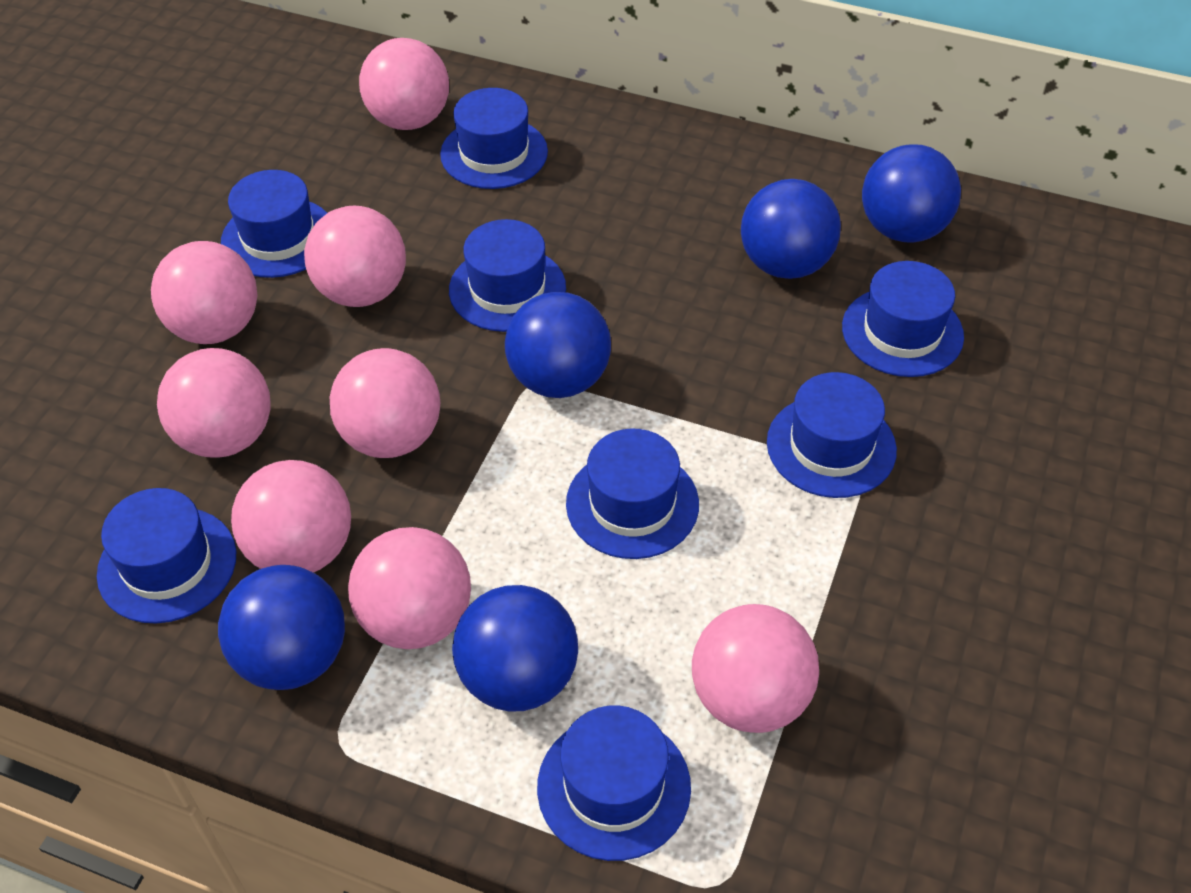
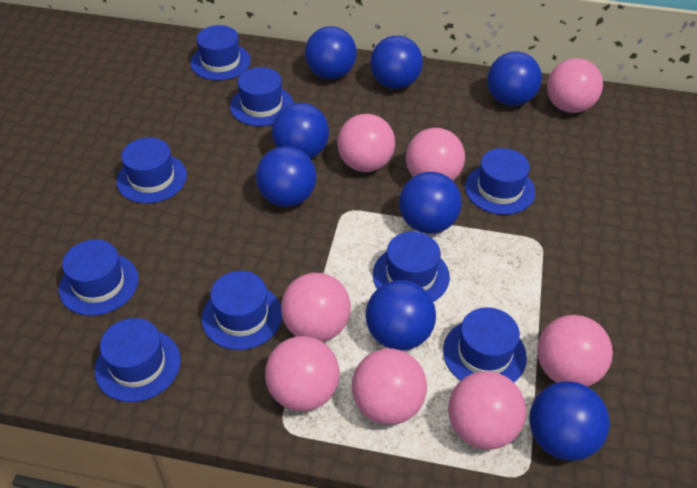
blue ball: 5 -> 8
blue hat: 8 -> 9

